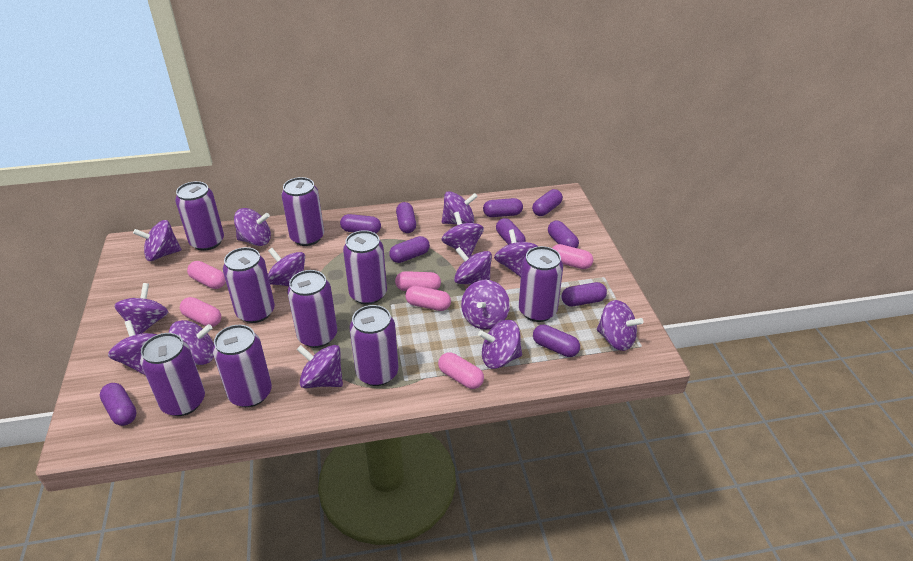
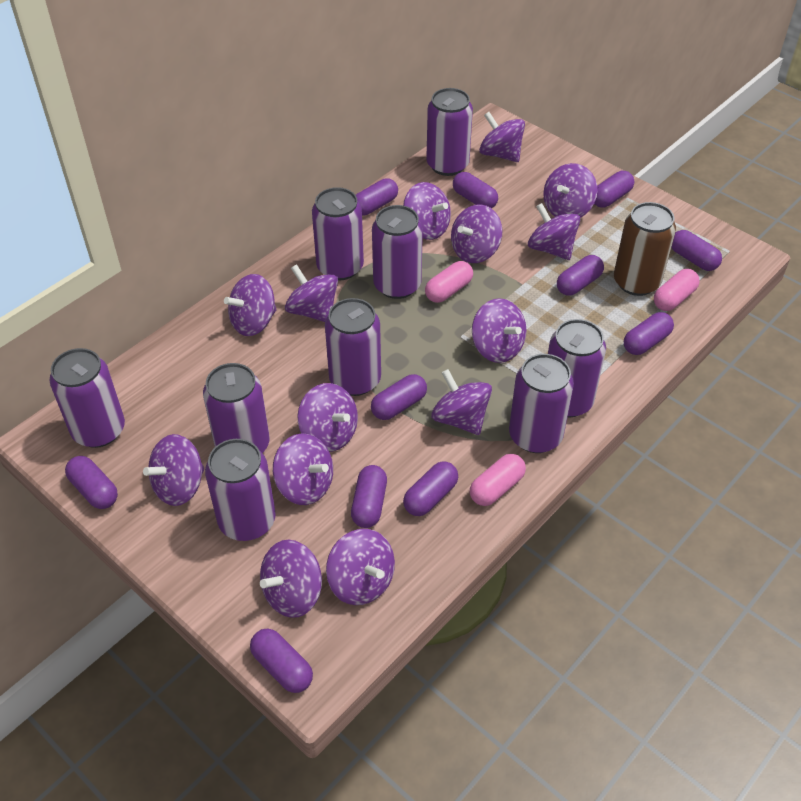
brown can: 0 -> 1
pink capsule: 6 -> 3
purple capsule: 10 -> 11

